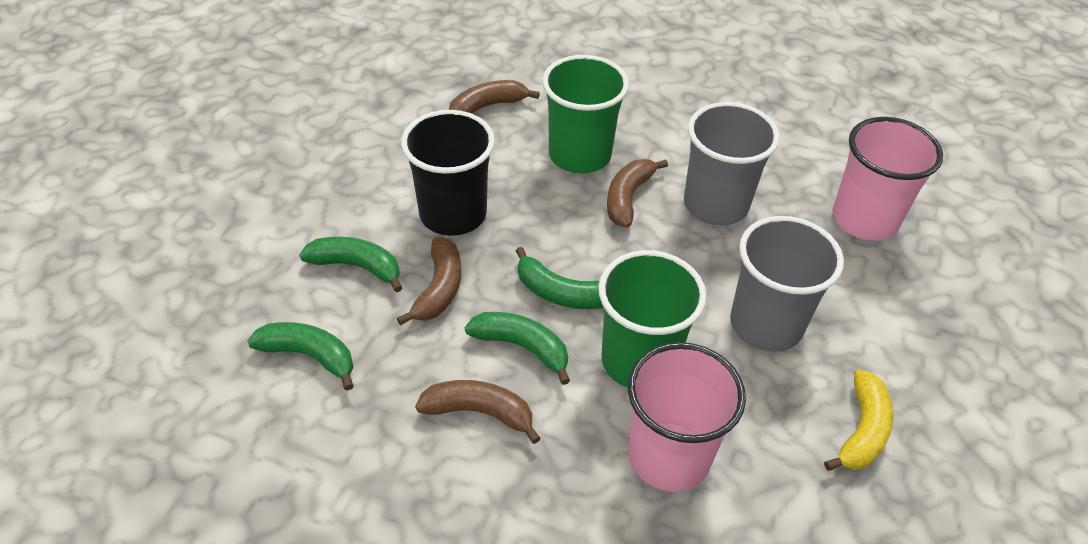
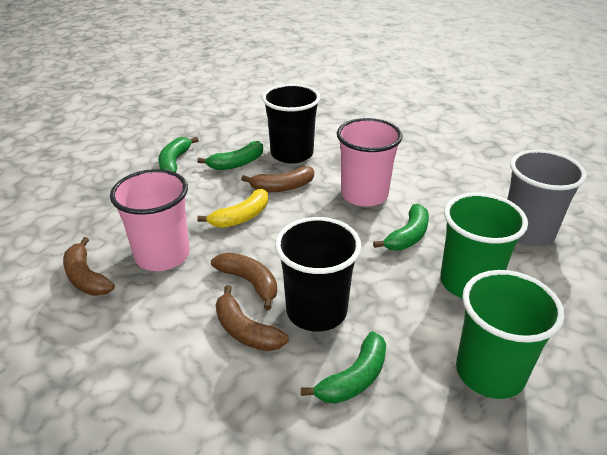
black cup: 1 -> 2
grey cup: 2 -> 1

